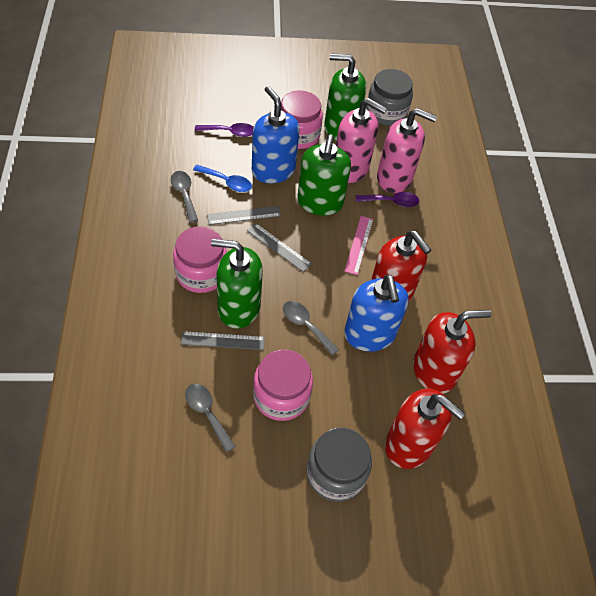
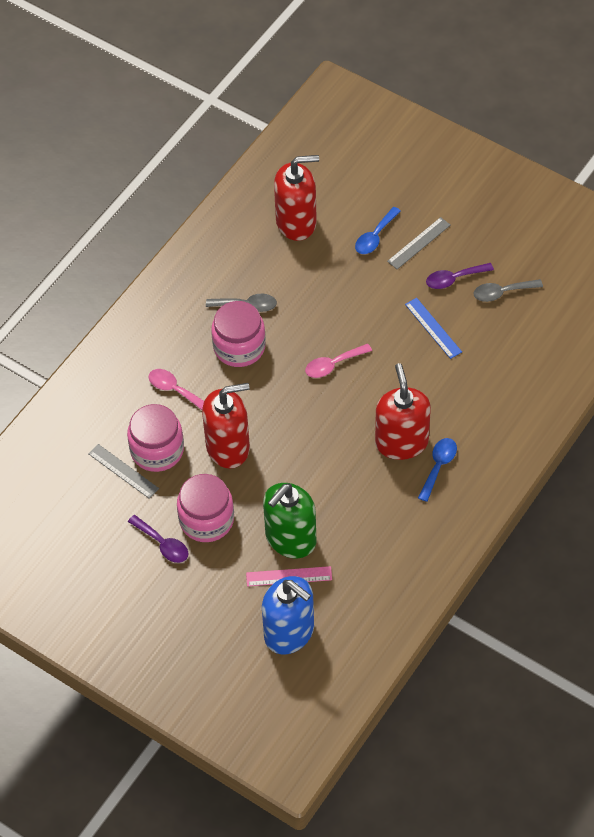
blue ruler: 0 -> 1
blue soap dispenser: 2 -> 1
blue spoon: 1 -> 2
green soap dispenser: 3 -> 1
grey jar: 2 -> 0
grey ruler: 3 -> 2
grey spoon: 3 -> 2
pink soap dispenser: 2 -> 0
pink spoon: 0 -> 2

